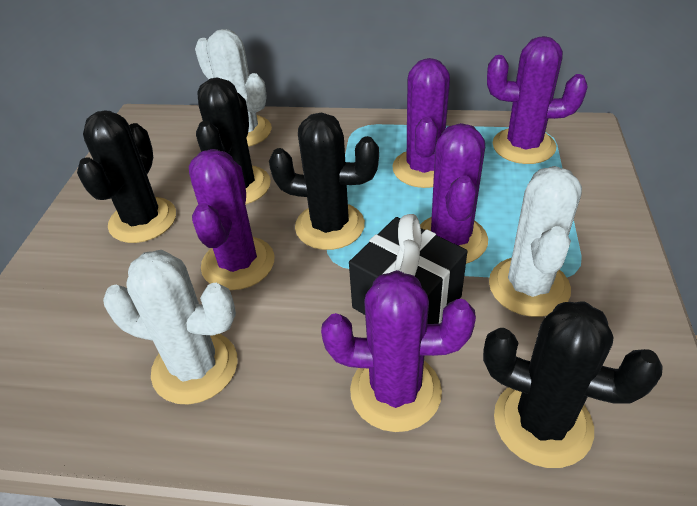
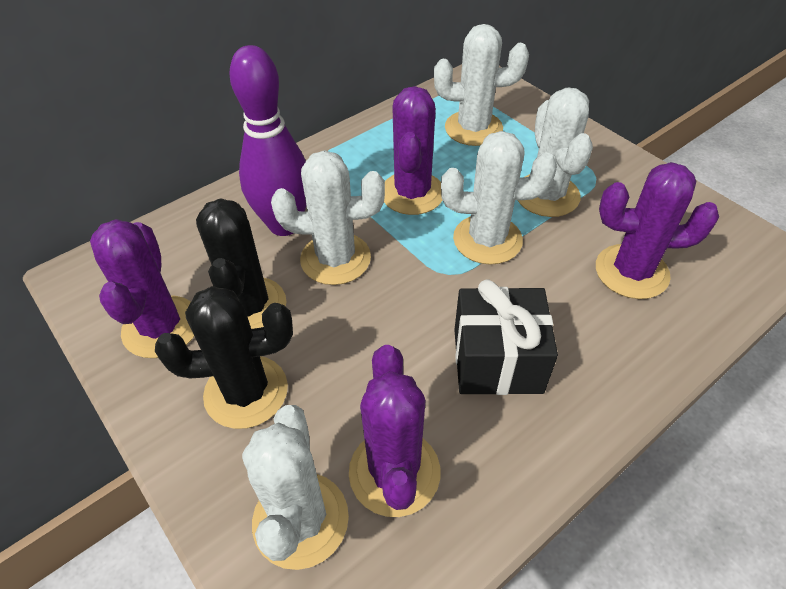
black cactus: 4 -> 2
purple bowling pin: 0 -> 1
purple cactus: 5 -> 4
white cactus: 3 -> 5

